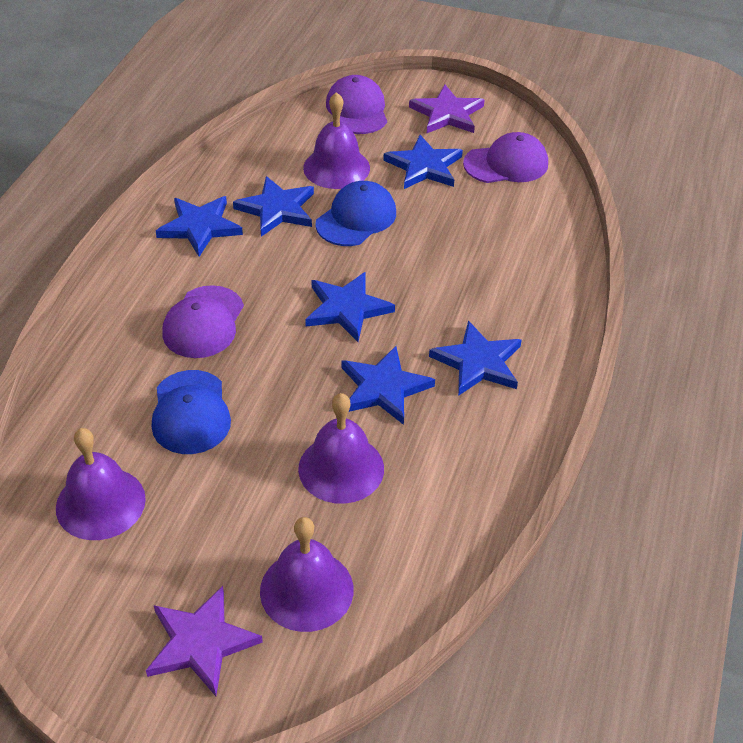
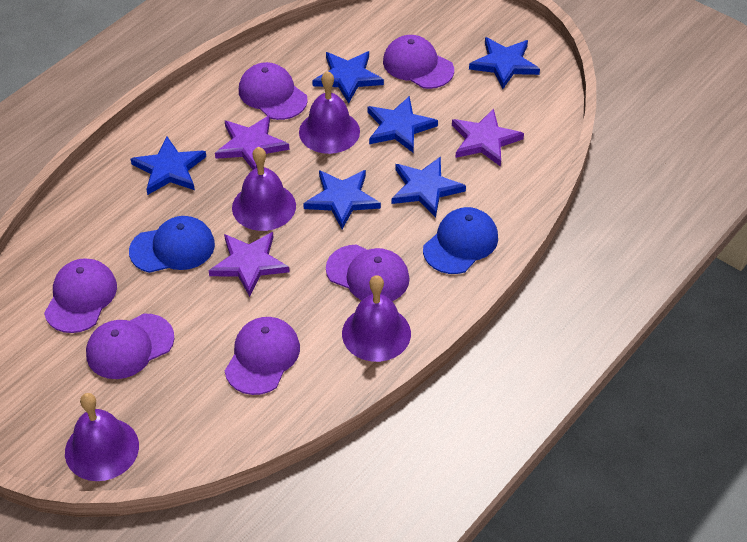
purple cap: 3 -> 6
purple star: 2 -> 3

